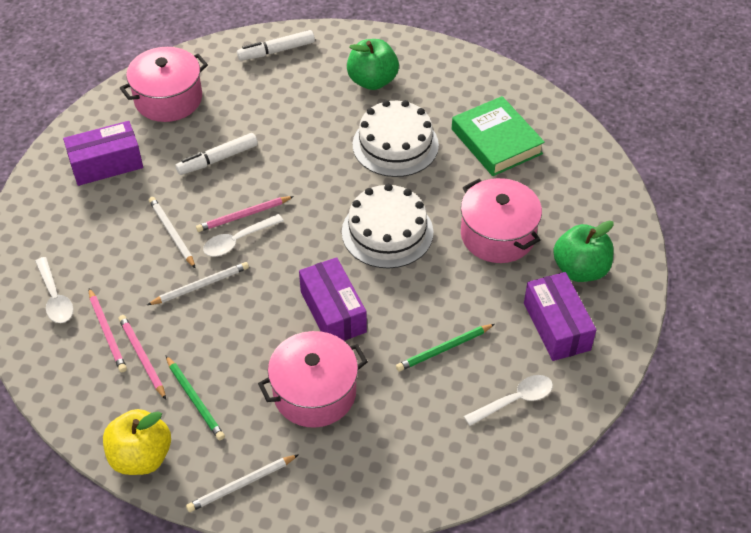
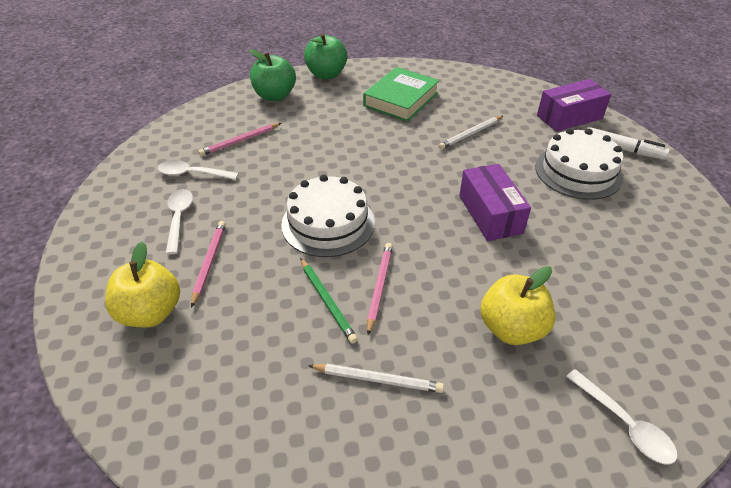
green pencil: 2 -> 1
pink pot: 3 -> 0
purple box: 3 -> 2
white marker: 2 -> 1
white pencil: 3 -> 2
yellow apple: 1 -> 2

